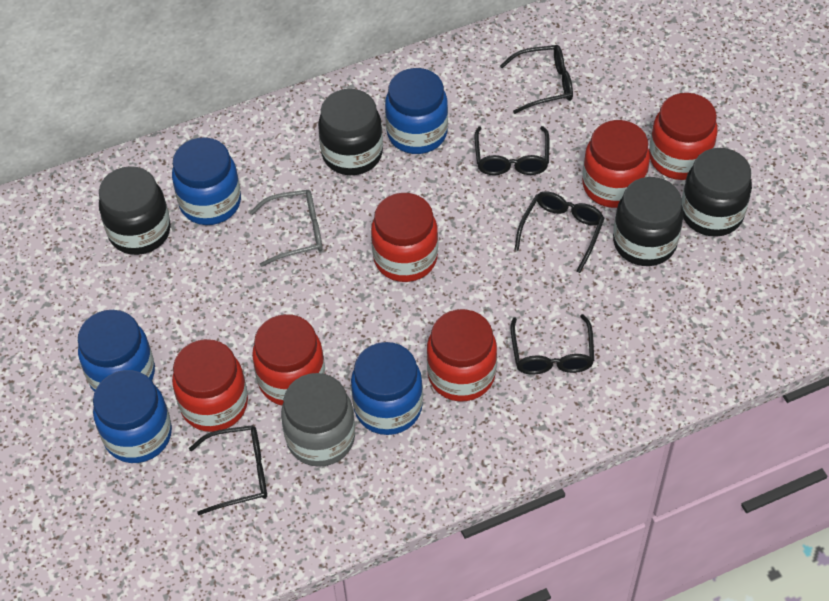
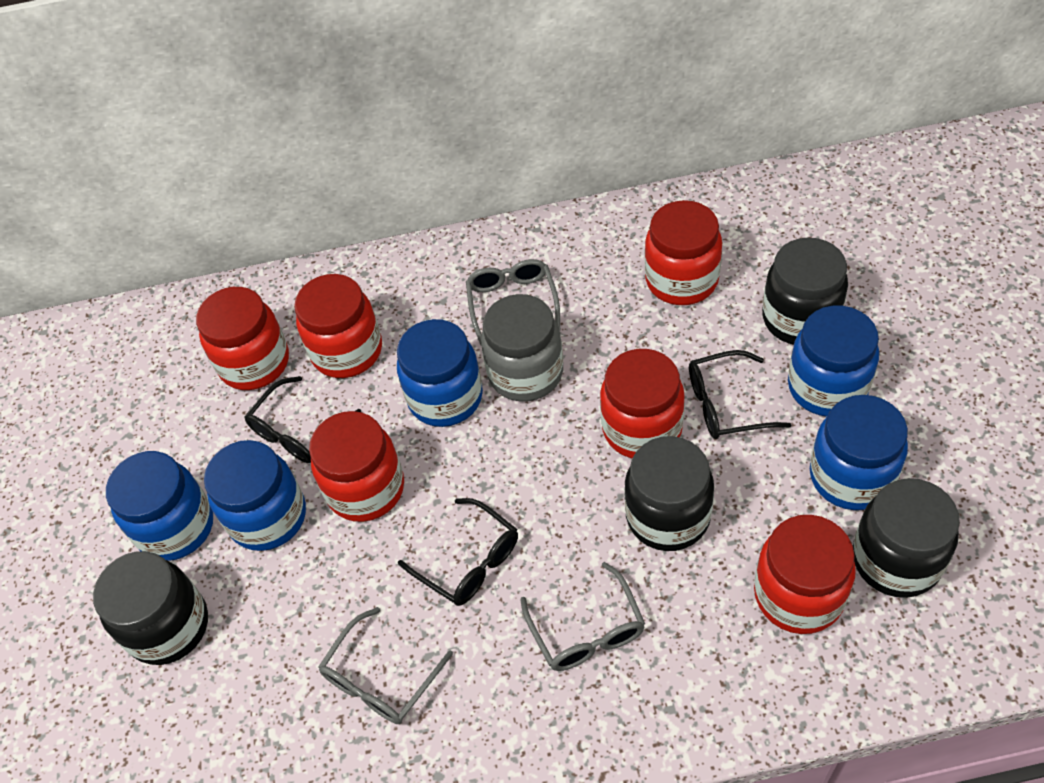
black glasses: 5 -> 3
grey glasses: 1 -> 3

